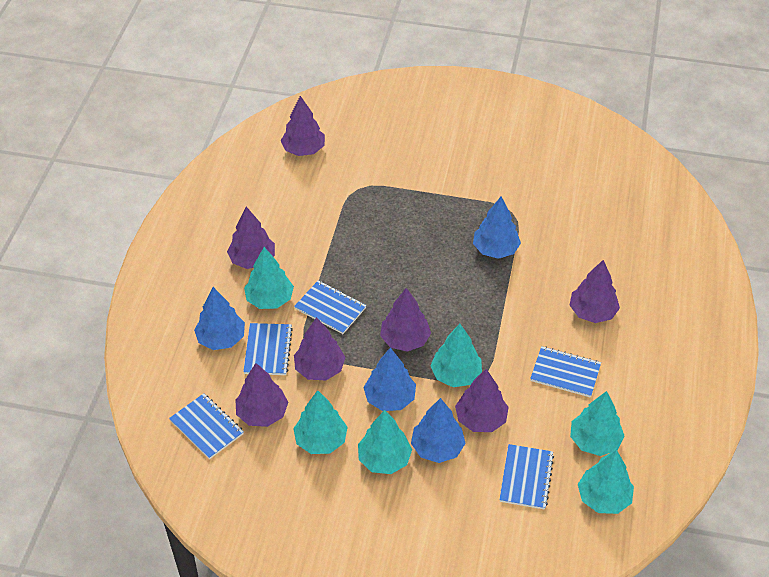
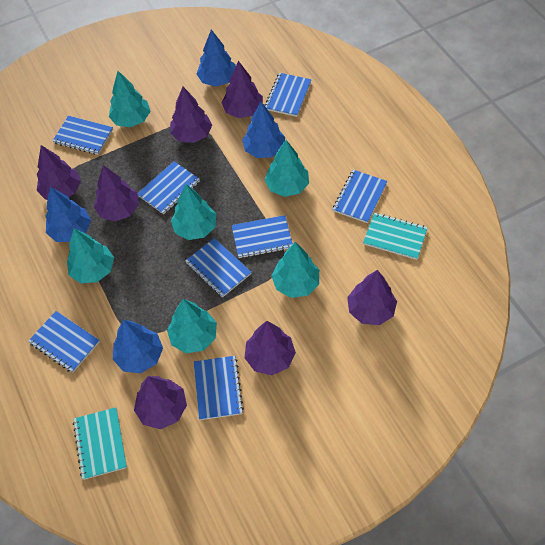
blue notebook: 5 -> 8
turquoise notebook: 0 -> 2

